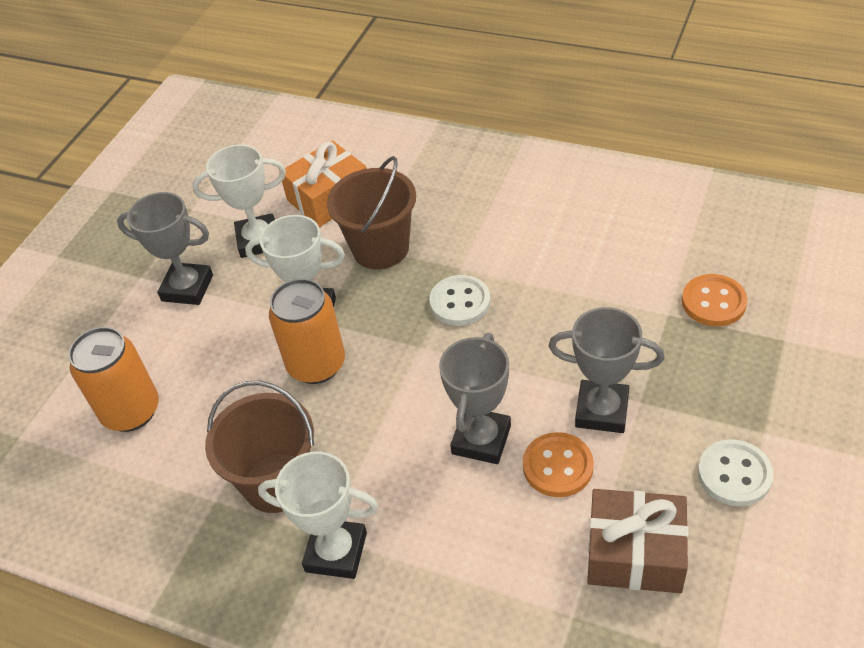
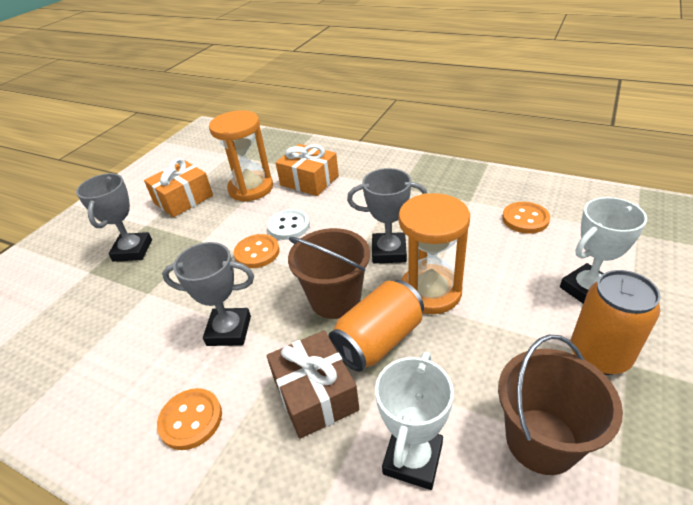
orange button: 2 -> 3
orange gift: 1 -> 2
orange hourglass: 0 -> 2
white button: 2 -> 1
white trophy: 3 -> 2

